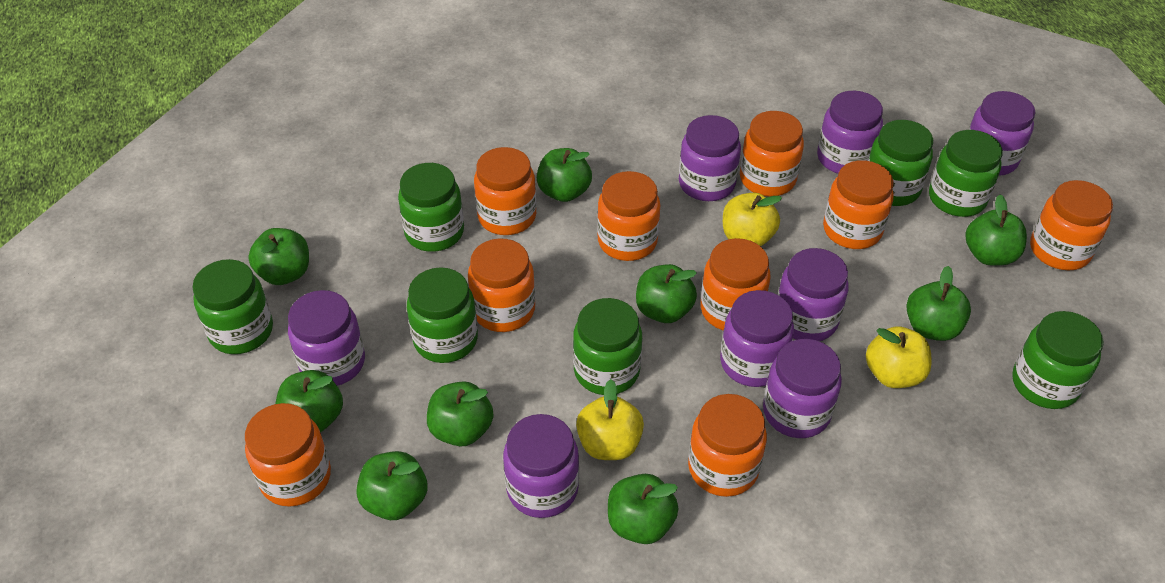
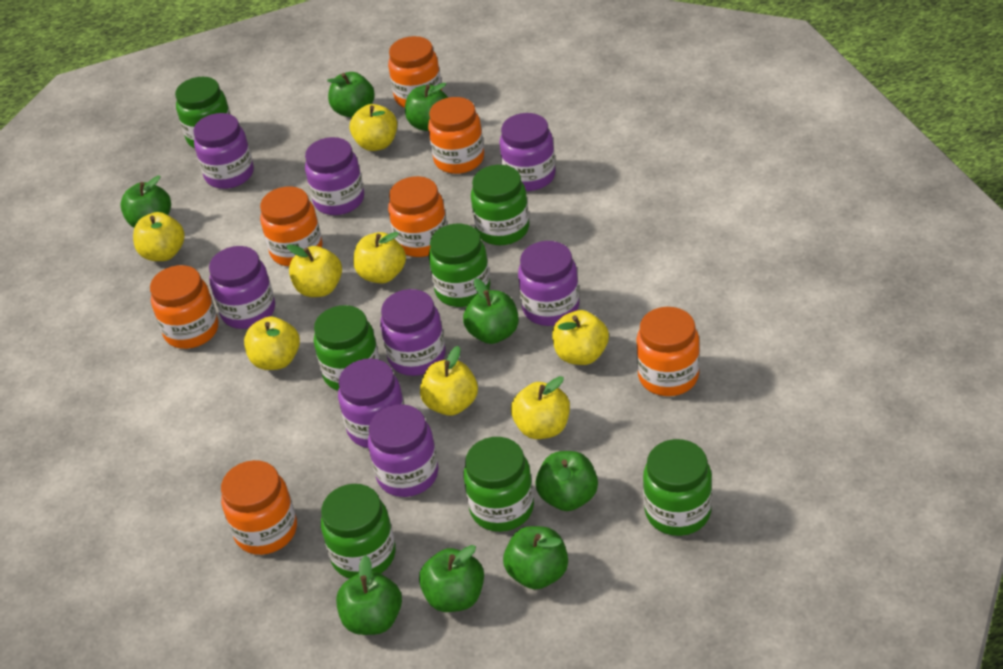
green apple: 9 -> 8
orange jar: 9 -> 7
yellow apple: 3 -> 8

